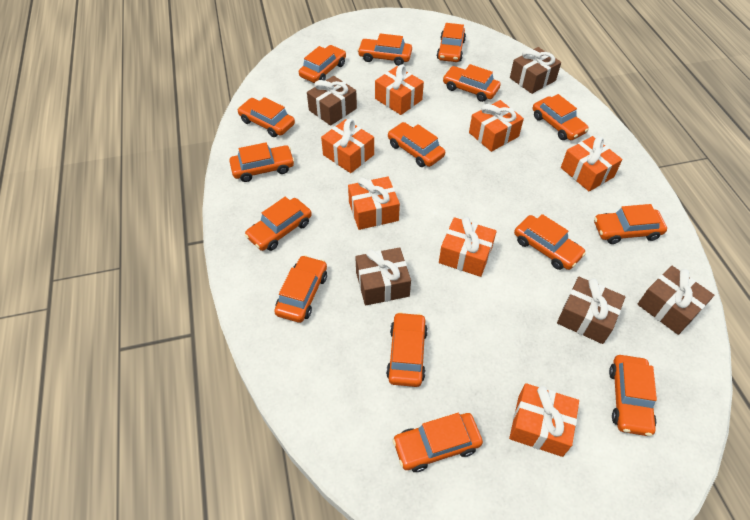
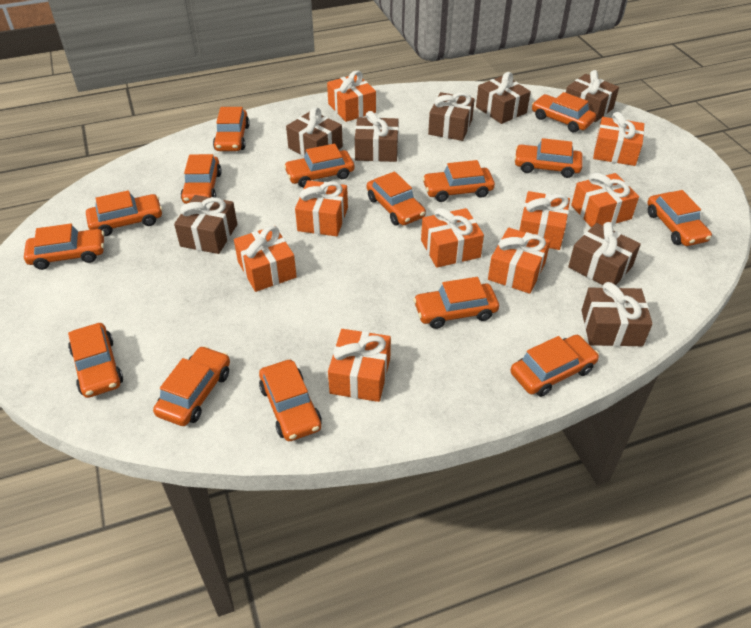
brown gift: 5 -> 8
orange gift: 7 -> 9

